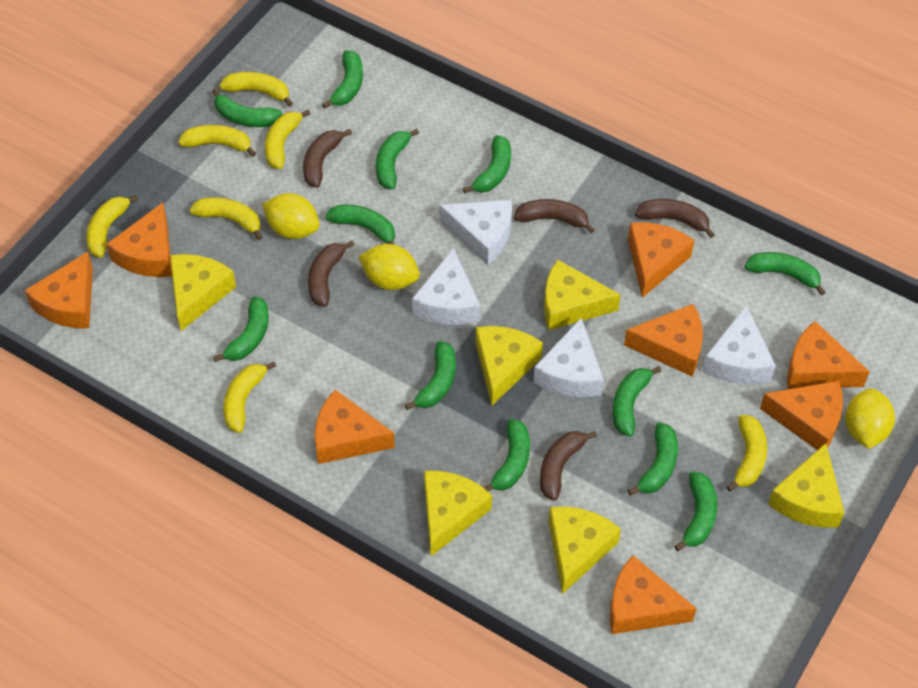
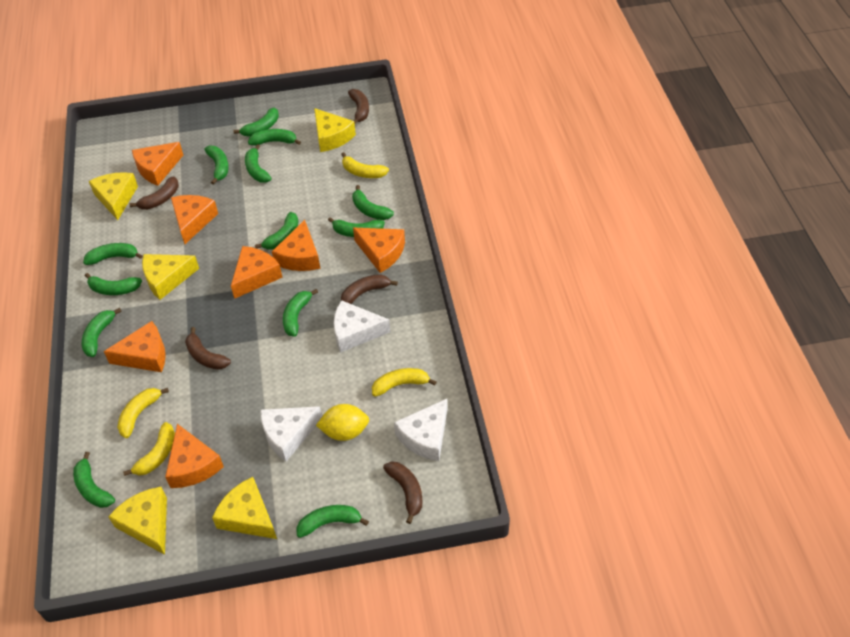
green banana: 12 -> 13
orange cheese: 8 -> 7
white cheese: 4 -> 3
yellow banana: 7 -> 4
yellow cheese: 6 -> 5
yellow lemon: 3 -> 1

